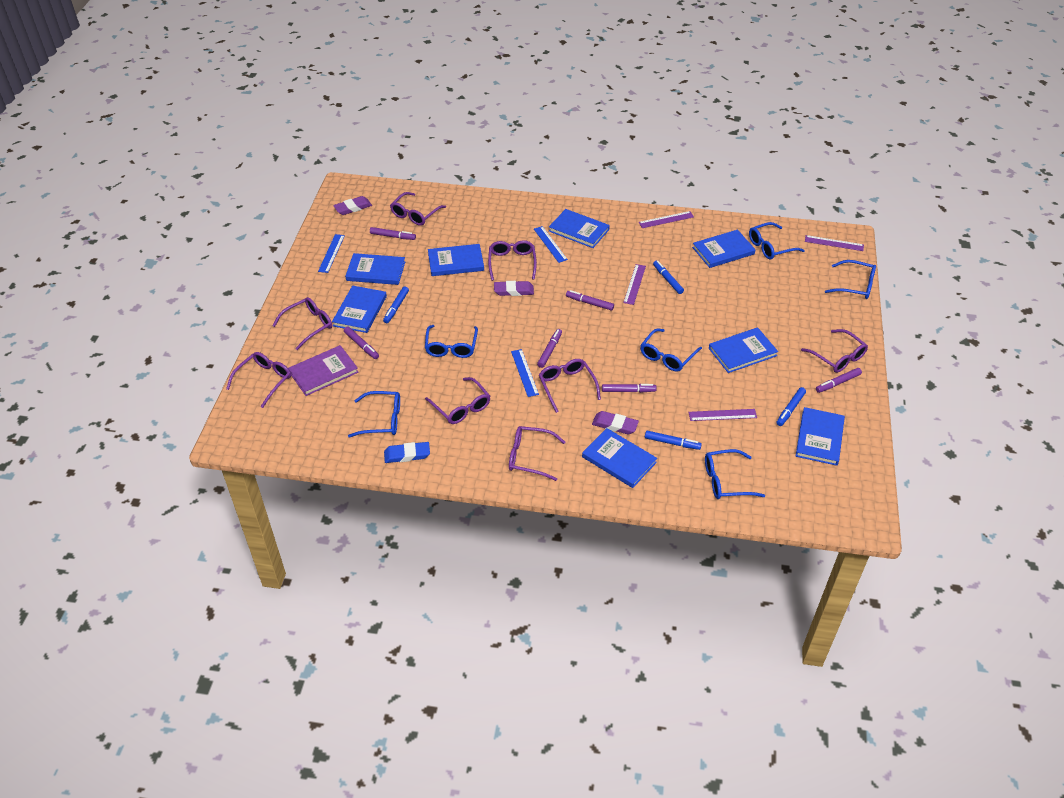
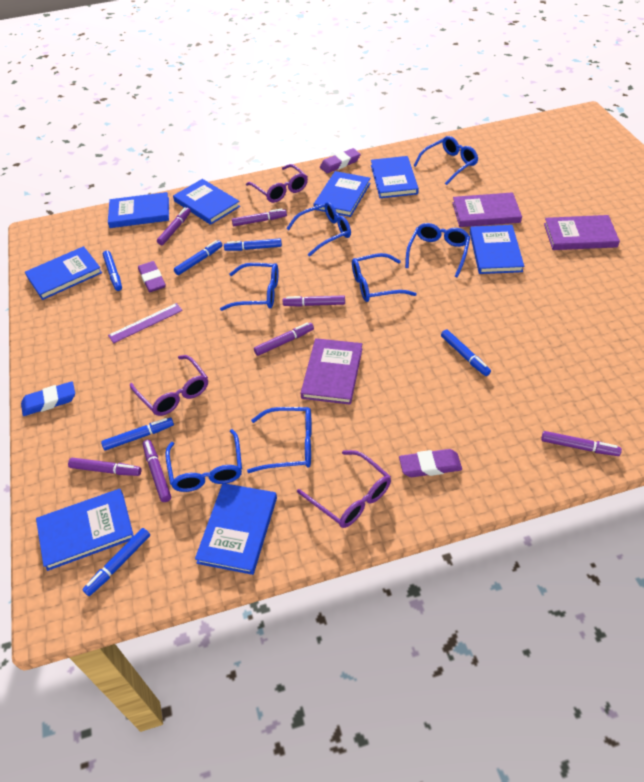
blue glasses: 6 -> 7
blue marker: 4 -> 6
blue ruler: 3 -> 0
purple book: 1 -> 3
purple glasses: 8 -> 3
purple marker: 6 -> 7
purple ruler: 4 -> 1

